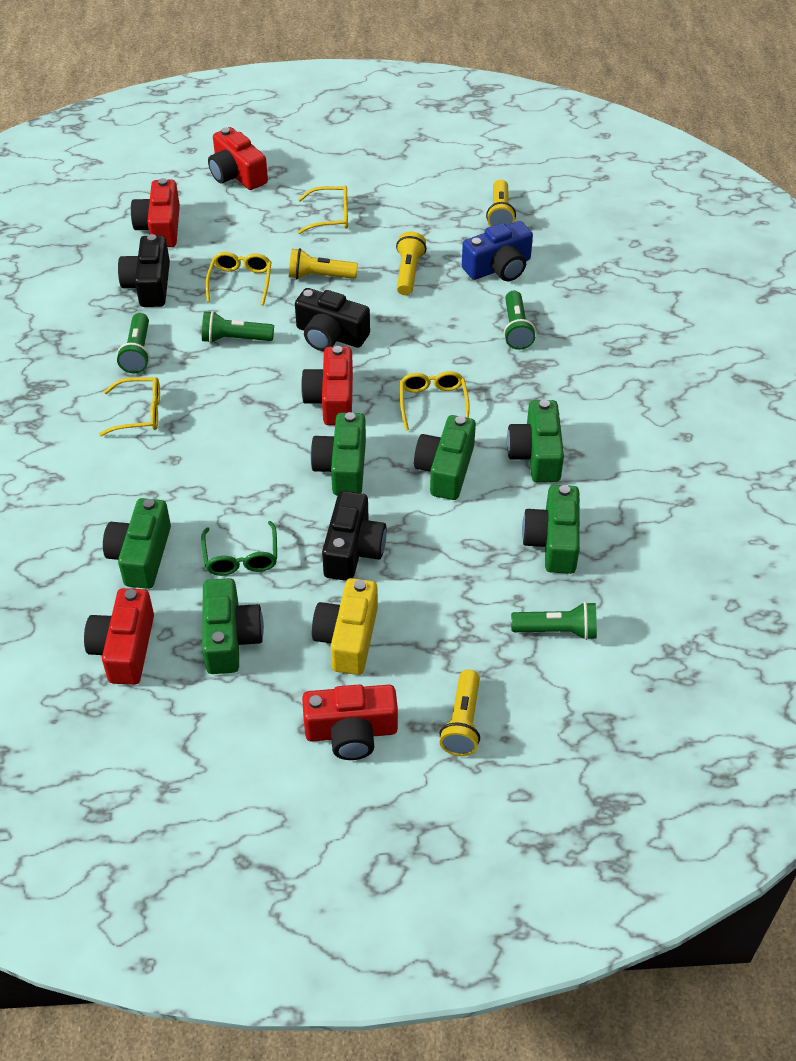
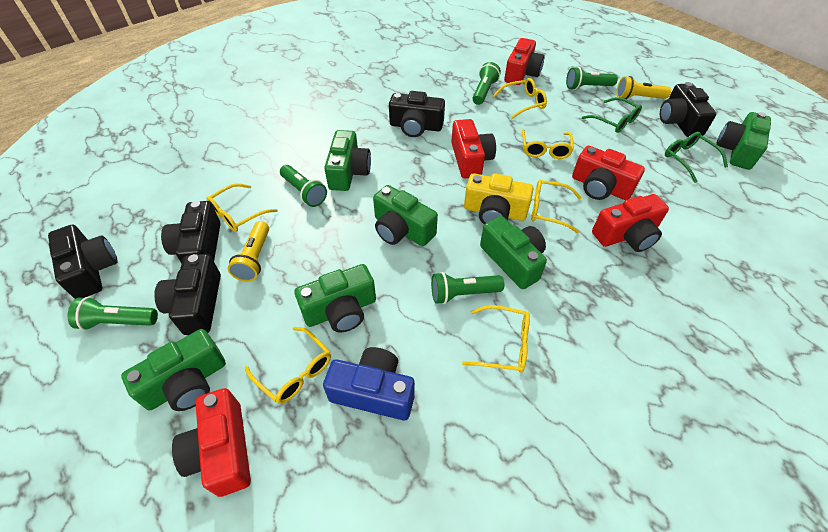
black camera: 3 -> 5
green flashlight: 4 -> 5
green glasses: 1 -> 2
yellow flashlight: 4 -> 2
yellow glasses: 4 -> 6

